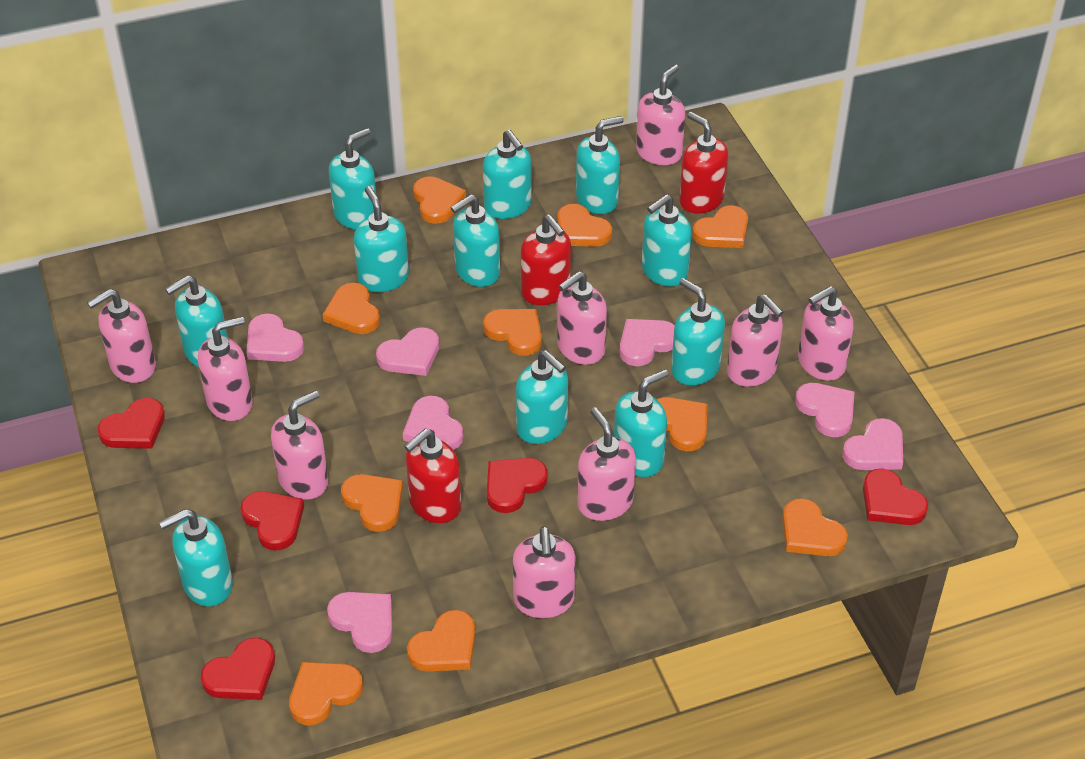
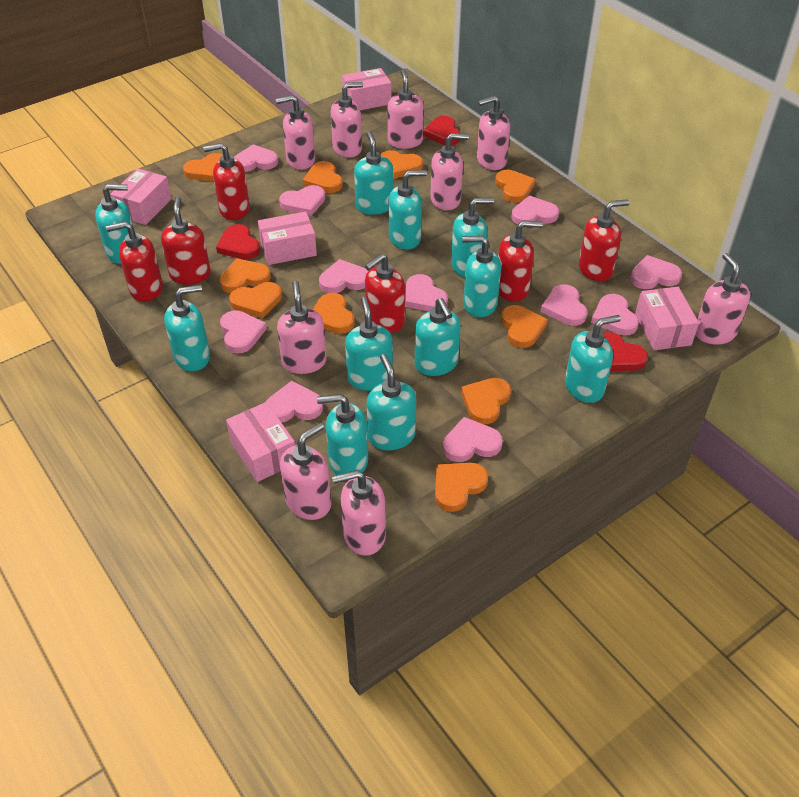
pink box: 0 -> 5
pink heart: 7 -> 11
red heart: 5 -> 3
red soap dispenser: 3 -> 6

